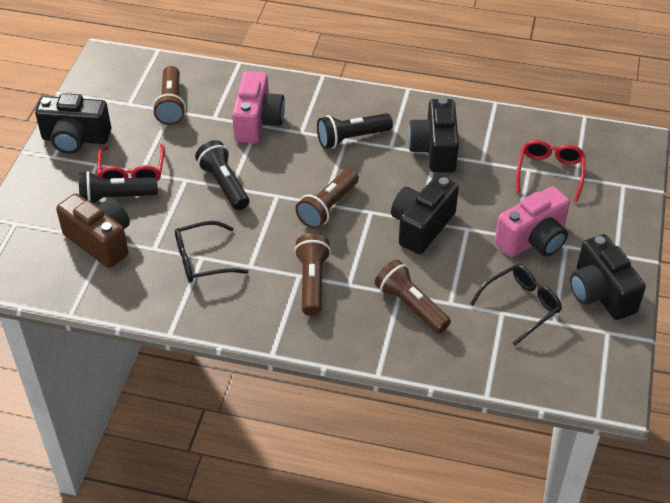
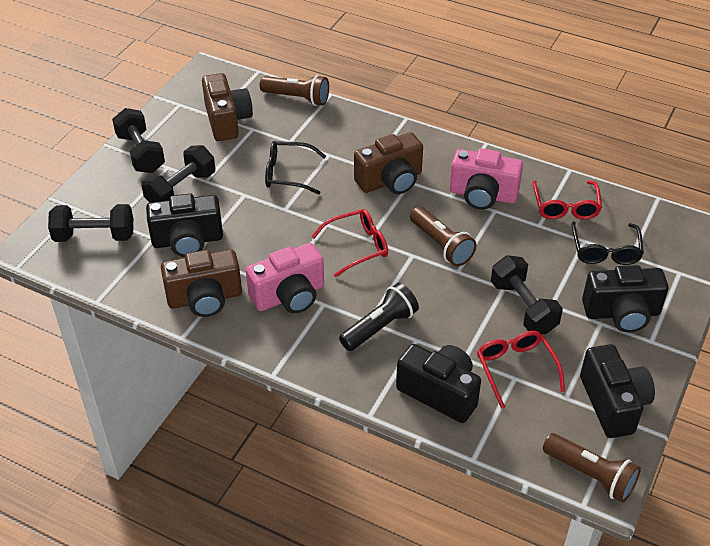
black dumbbell: 0 -> 4
black flashlight: 3 -> 1
brown camera: 1 -> 3
brown flashlight: 4 -> 3
red glasses: 2 -> 3

